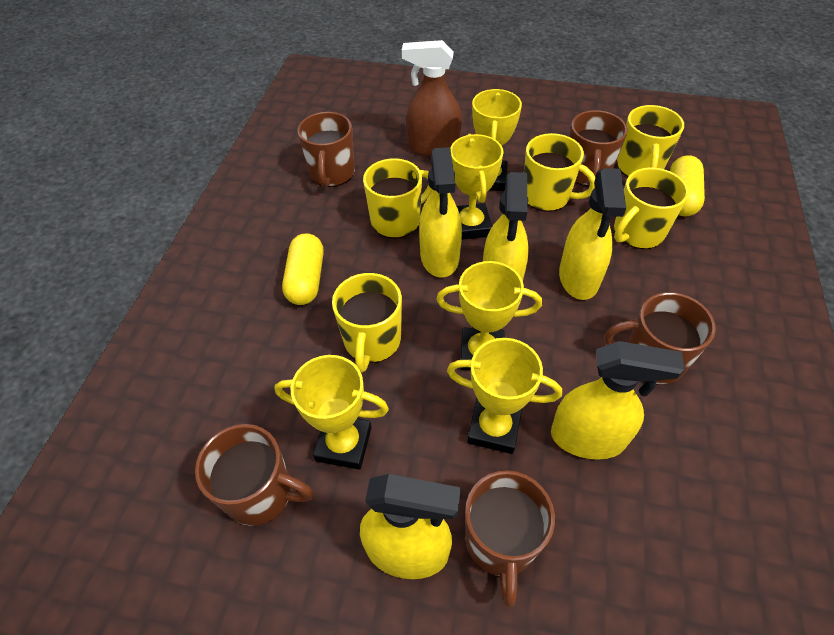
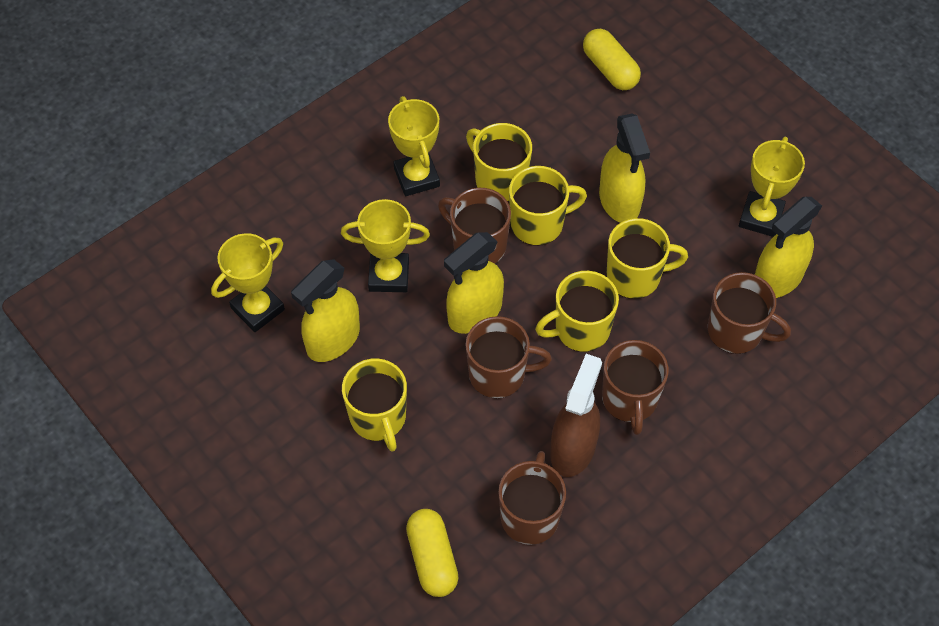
yellow spray bottle: 5 -> 4
yellow trophy: 5 -> 4

